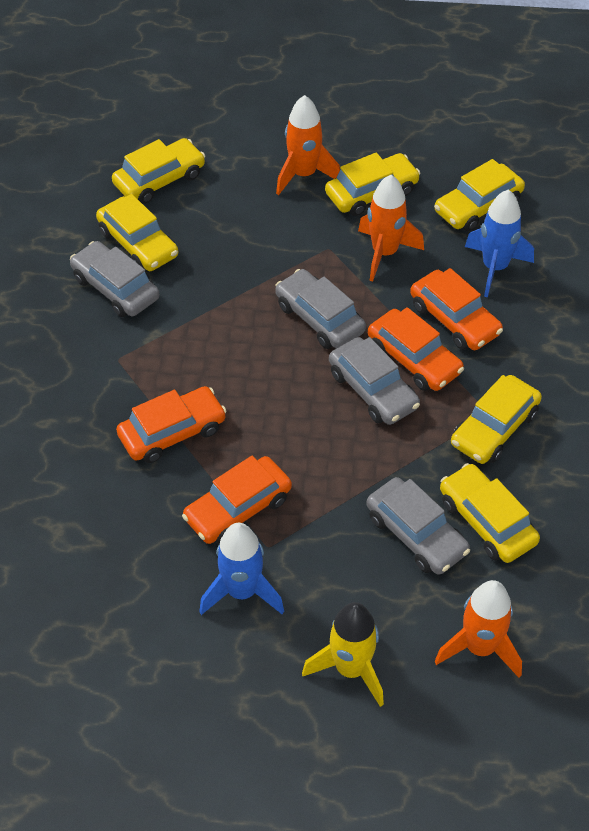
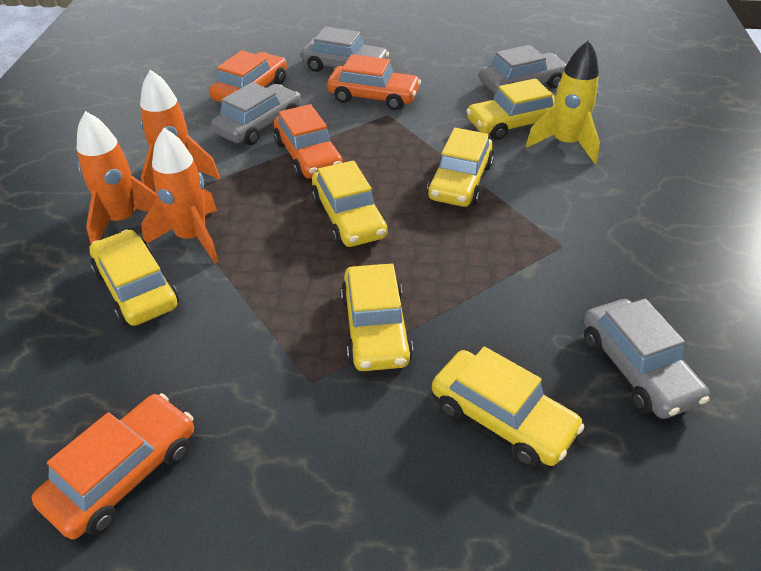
blue rocket: 2 -> 0

